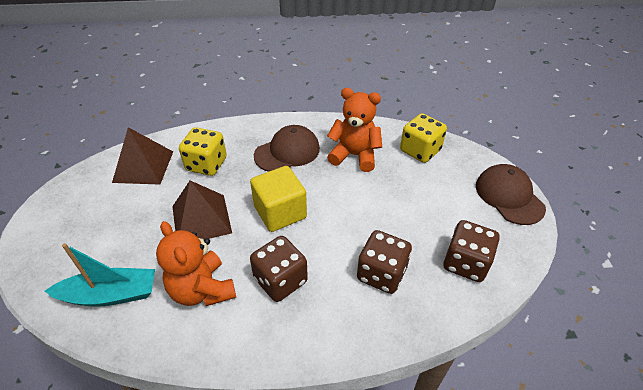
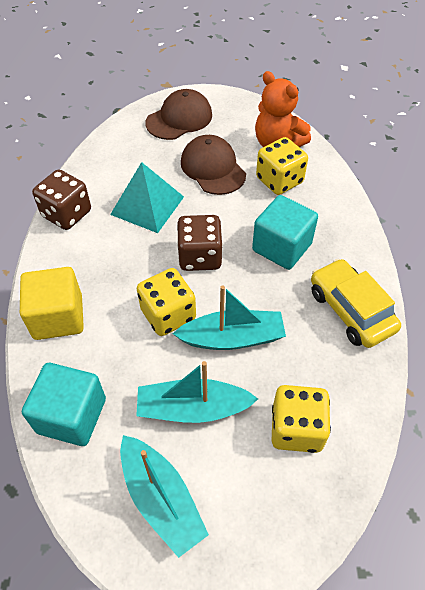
brown dice: 3 -> 2
brown pyramid: 2 -> 0
orange teddy bear: 2 -> 1
turquoise boat: 1 -> 3
turquoise cube: 0 -> 2
turquoise pyramid: 0 -> 1
yellow car: 0 -> 1
yellow dice: 2 -> 3

